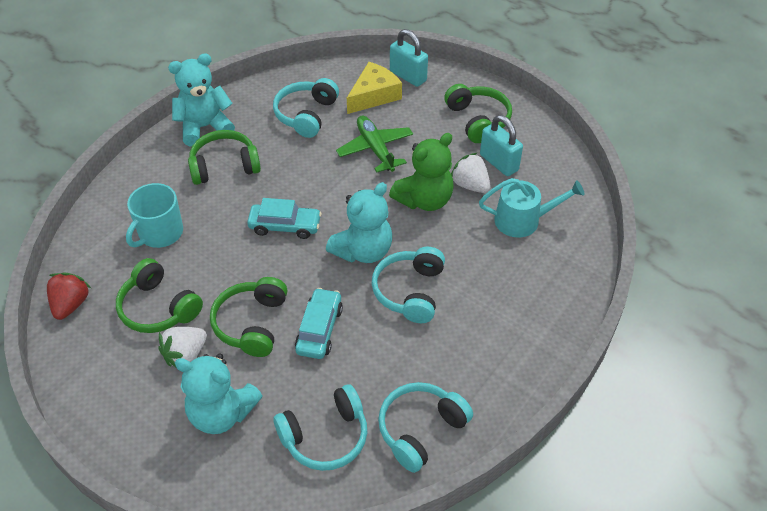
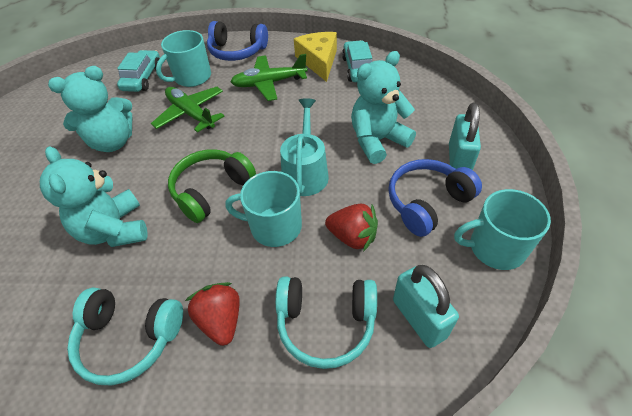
blue headphones: 0 -> 2
green headphones: 4 -> 1
green plane: 1 -> 2
green teddy bear: 1 -> 0
red strawberry: 1 -> 2
turquoise headphones: 4 -> 2
turquoise mug: 1 -> 3
white strawberry: 2 -> 0

